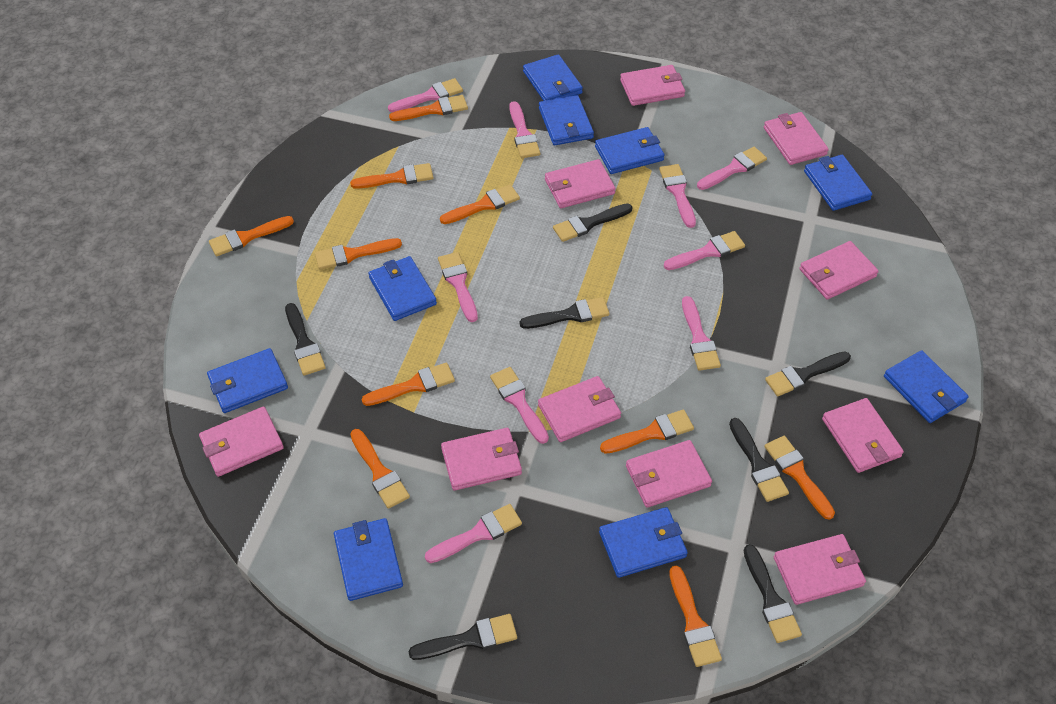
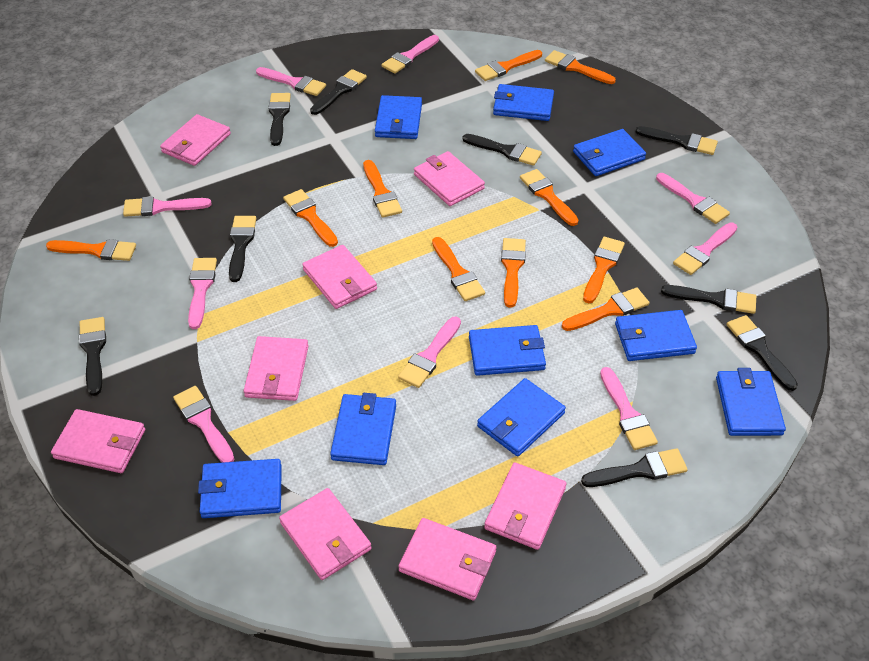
black brush: 7 -> 9
pink wallet: 10 -> 8

